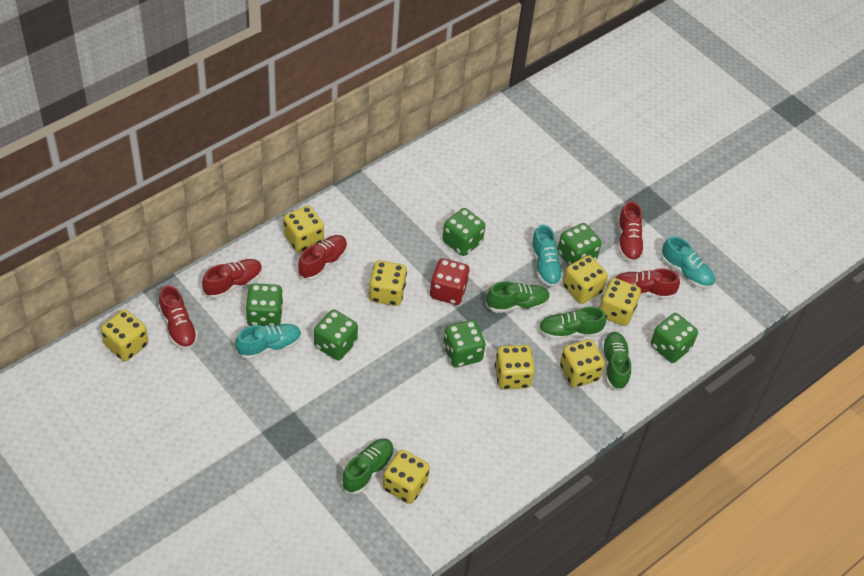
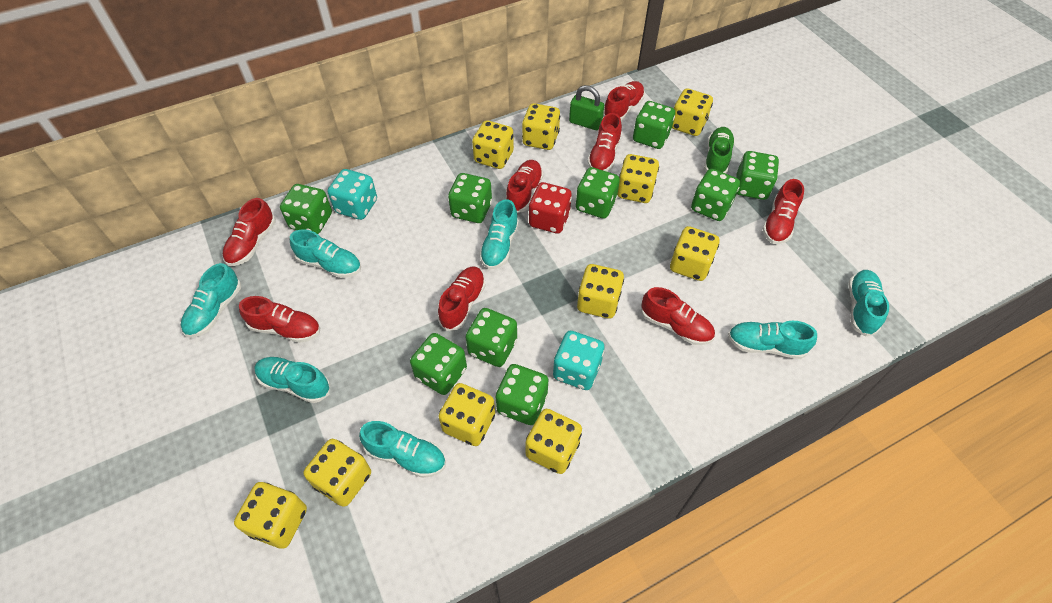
green dice: 6 -> 9
green padlock: 0 -> 1
green shoe: 4 -> 1
red shoe: 5 -> 8
turquoise dice: 0 -> 2
turquoise shoe: 3 -> 7
yellow dice: 8 -> 10

